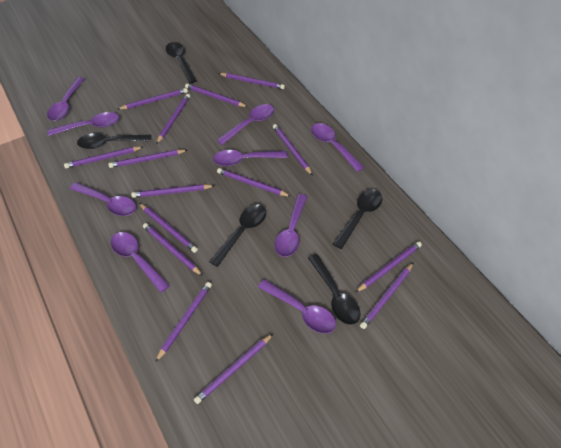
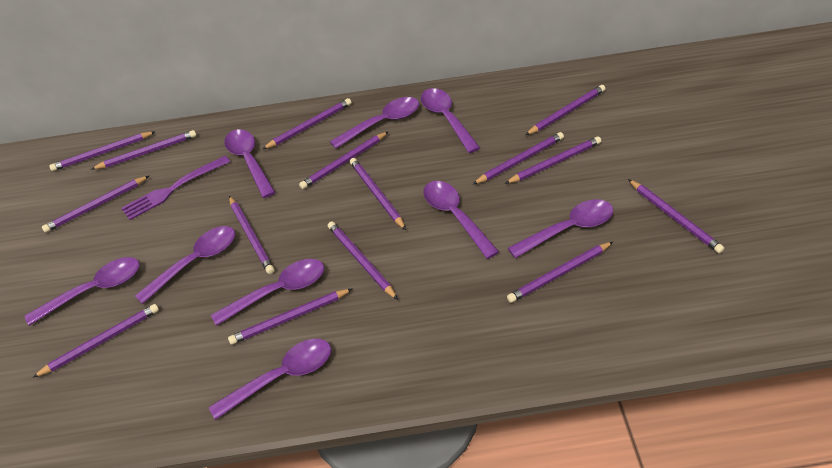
black spoon: 5 -> 0
purple fork: 0 -> 1

